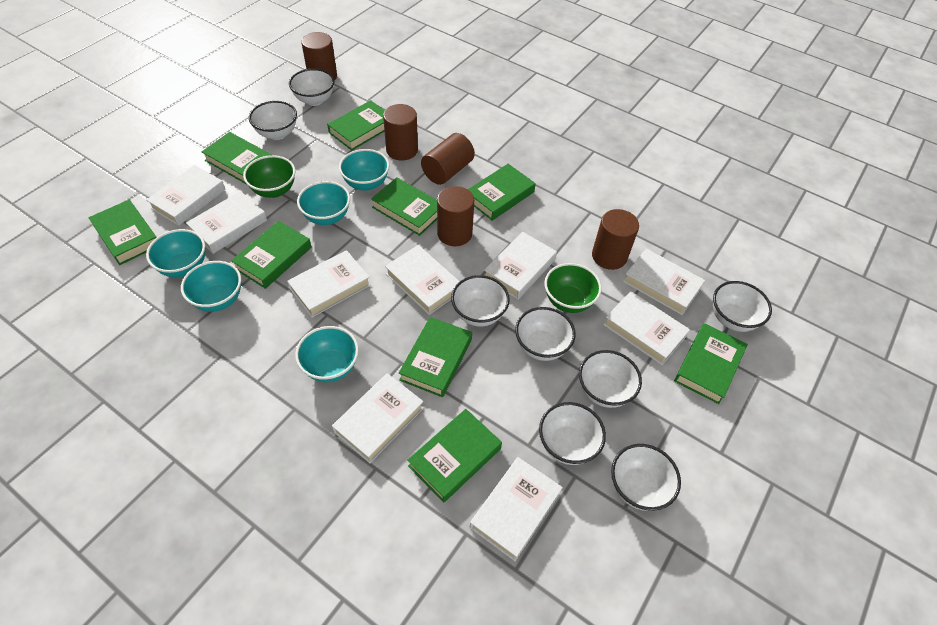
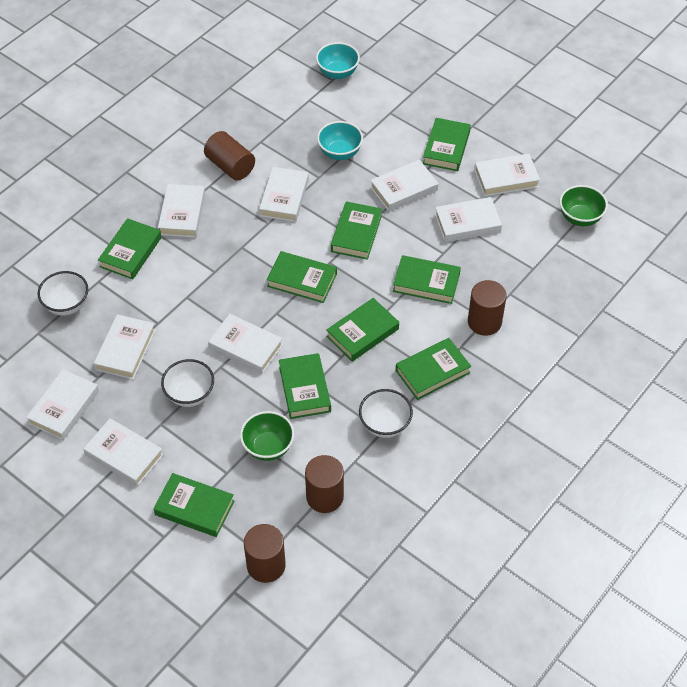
brown cylinder: 5 -> 4
turquoise bowl: 5 -> 2
white bowl: 8 -> 3

